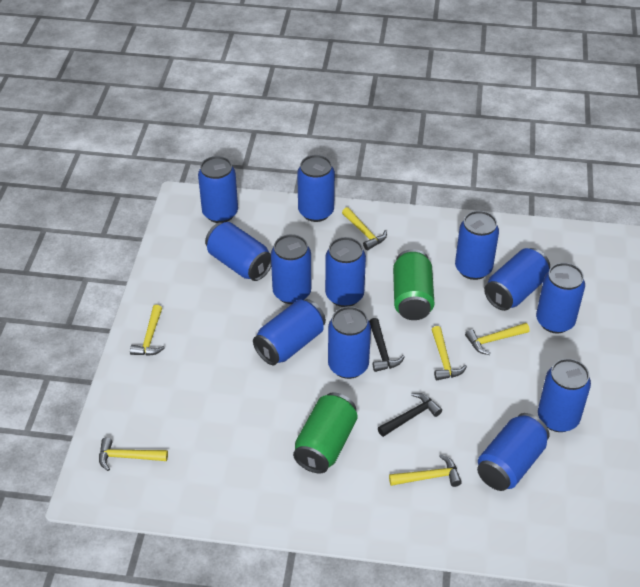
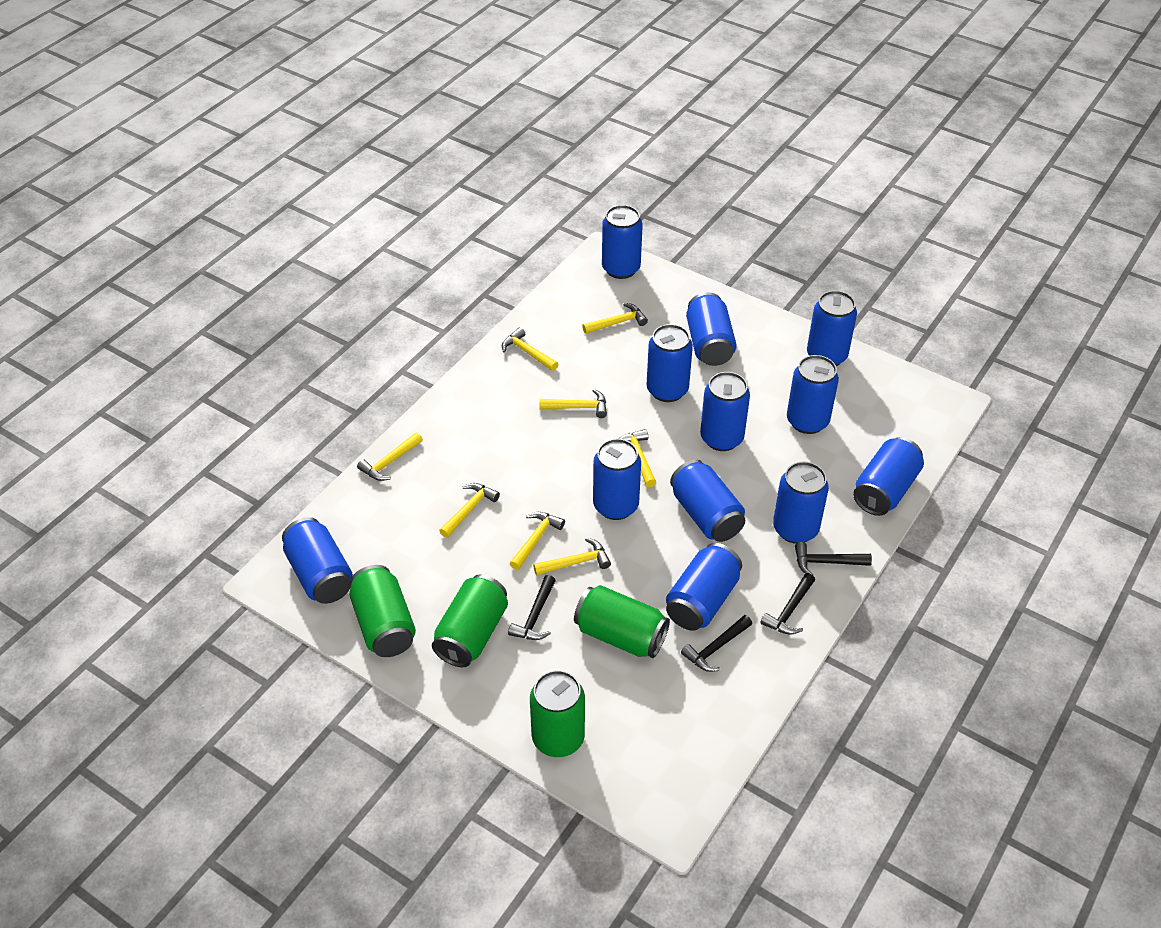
black hammer: 2 -> 4
green can: 2 -> 4
yellow hammer: 6 -> 8

